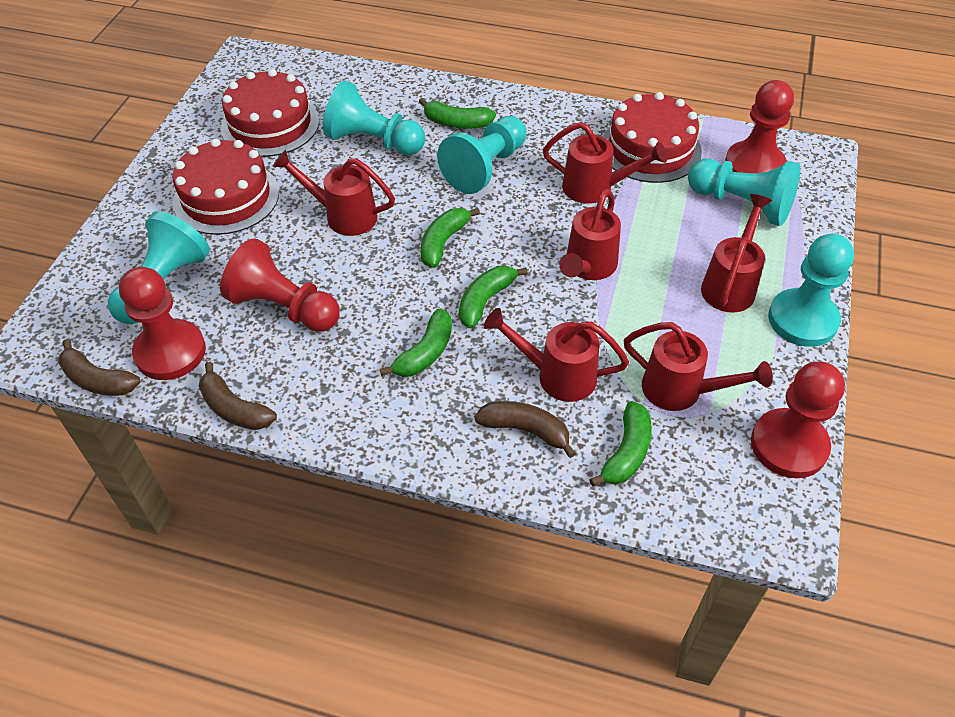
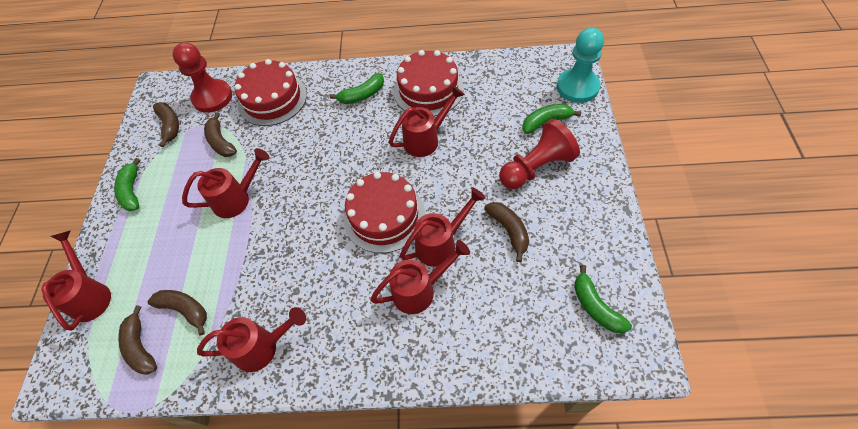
brown banana: 3 -> 5
green banana: 5 -> 4
red pawn: 4 -> 2
turquoise pawn: 5 -> 1

